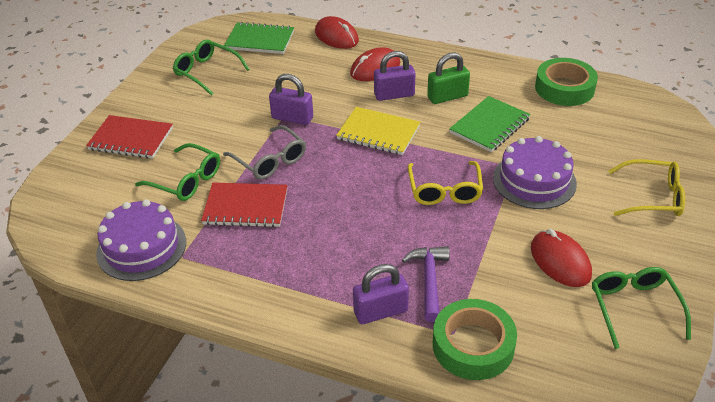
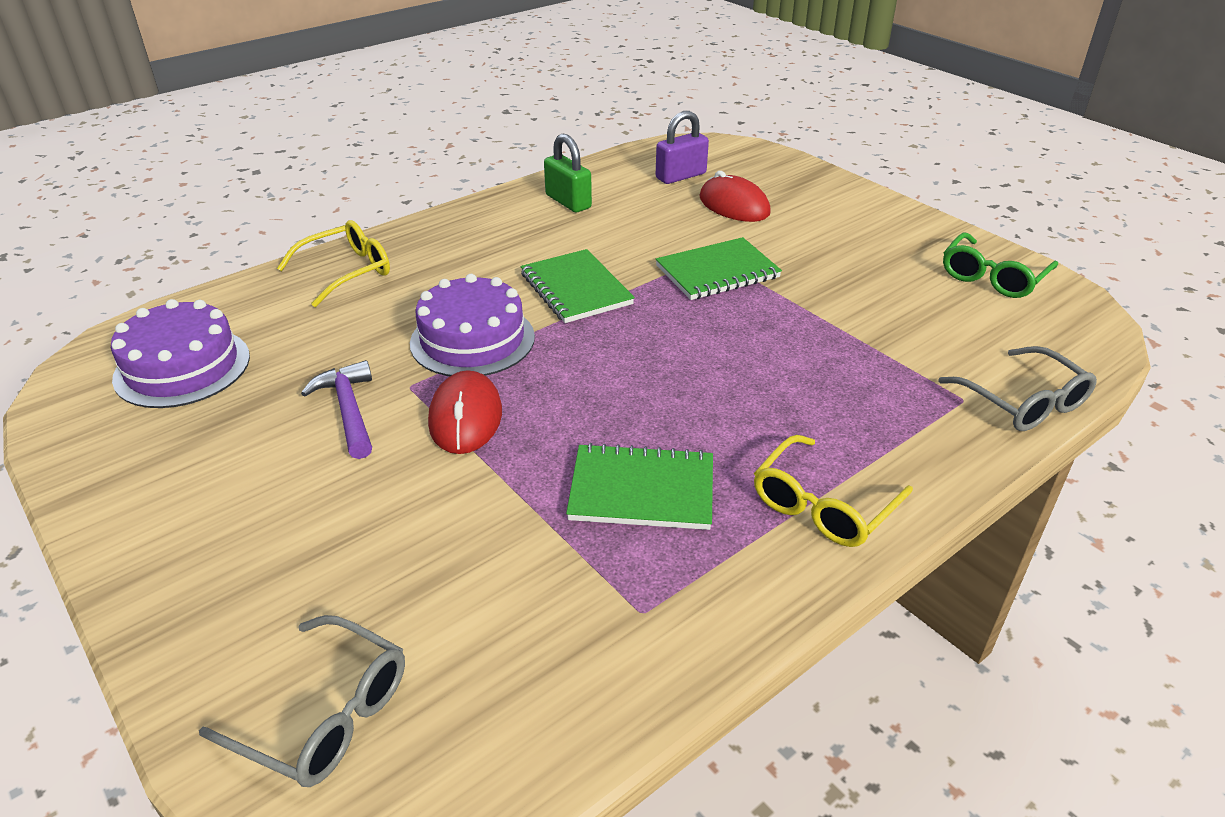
green glasses: 3 -> 1
green notebook: 2 -> 3
green tape: 2 -> 0
grey glasses: 1 -> 2
purple padlock: 3 -> 1
red mouse: 3 -> 2
red notebook: 2 -> 0
yellow notebook: 1 -> 0

